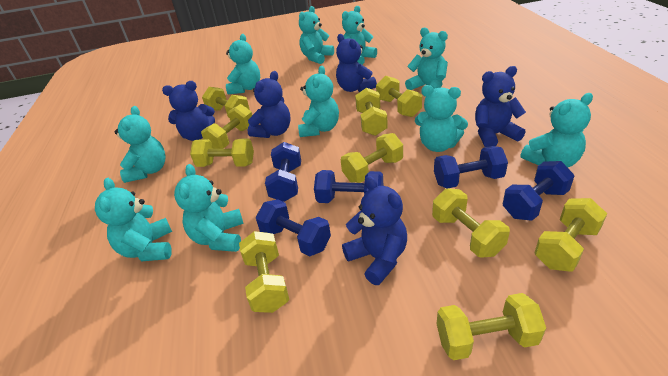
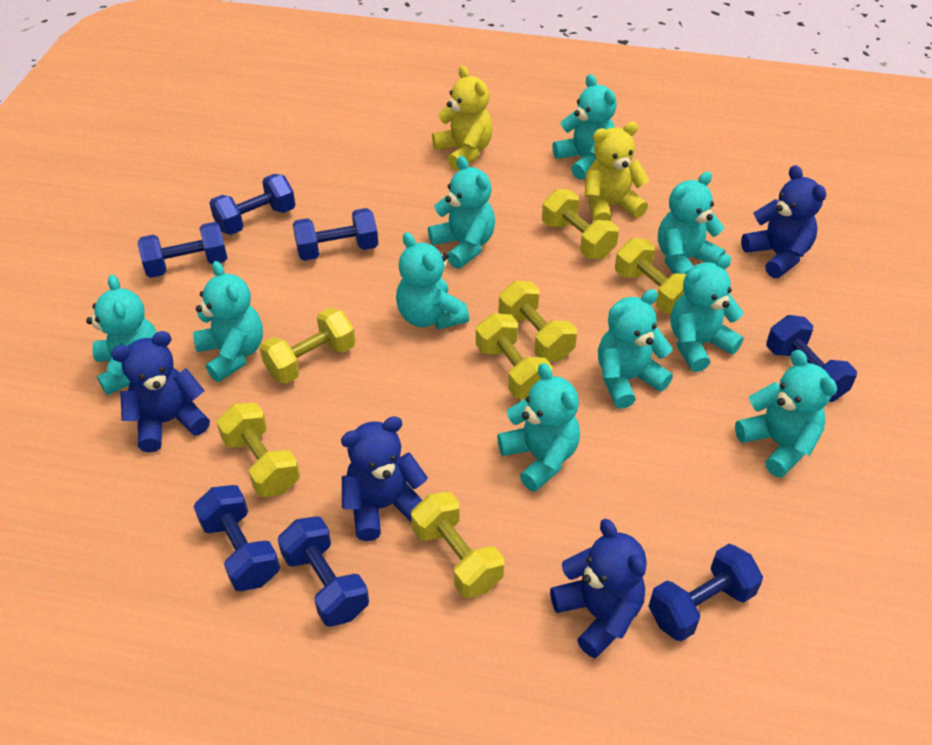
blue dumbbell: 5 -> 7
blue teddy bear: 5 -> 4
yellow dumbbell: 10 -> 7
yellow teddy bear: 0 -> 2

